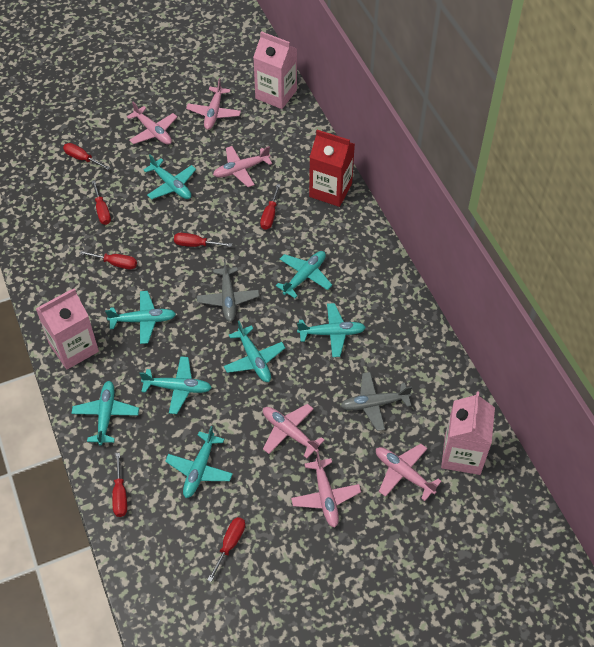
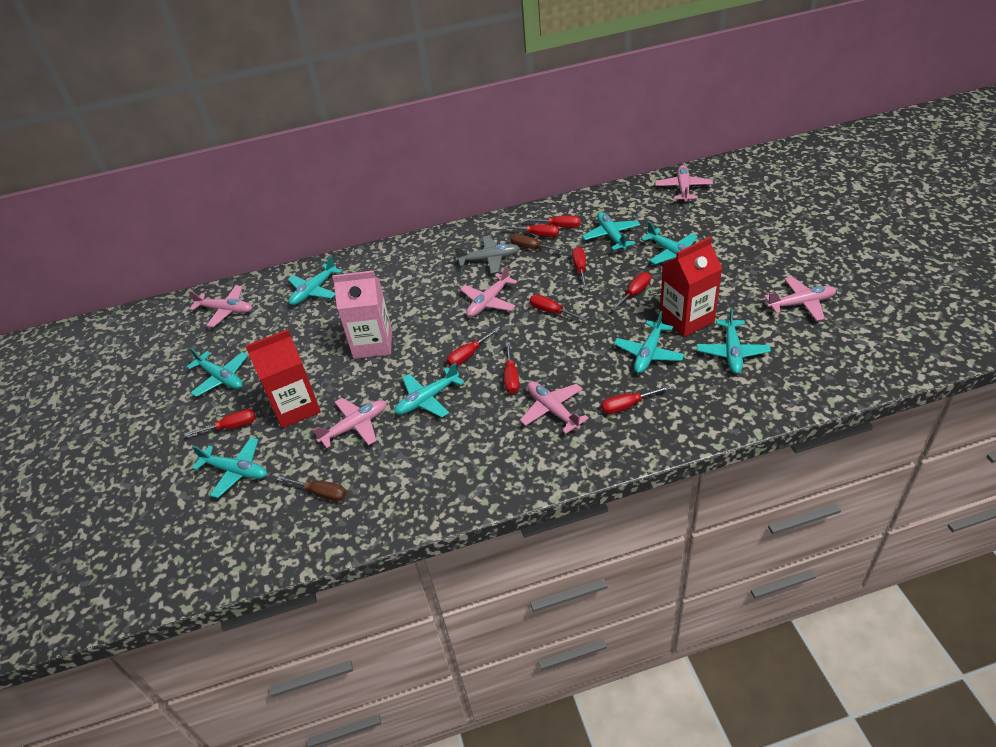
brown screwdriver: 0 -> 2
grey plane: 2 -> 1
pink carton: 3 -> 1
red carton: 1 -> 2
red screwdriver: 7 -> 9

